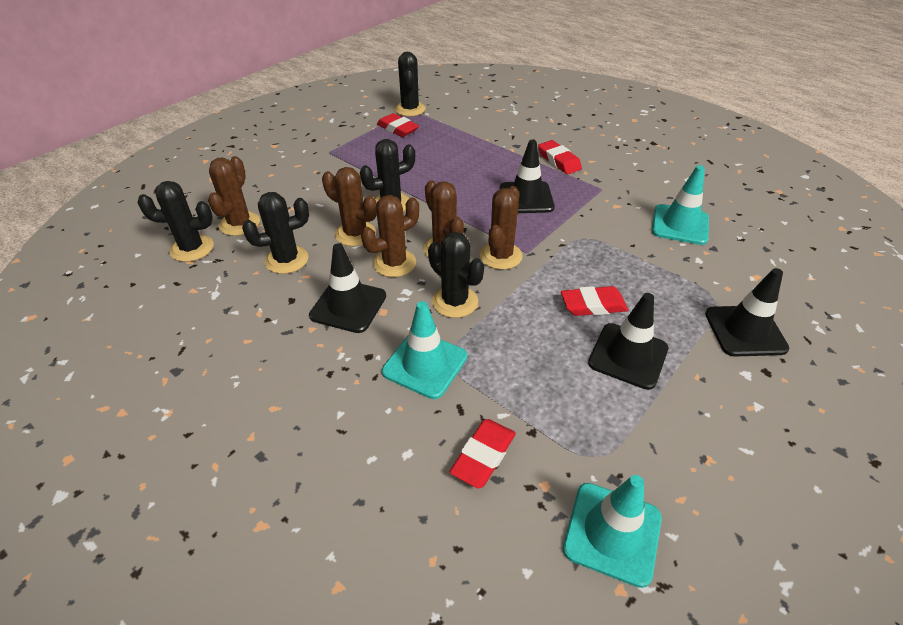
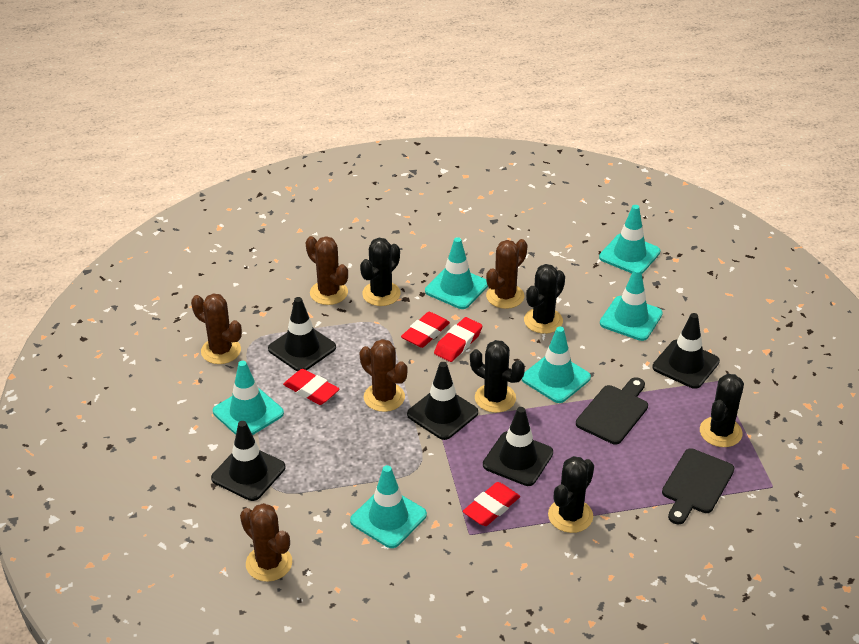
black cutting board: 0 -> 2
black traffic cone: 4 -> 5
turquoise traffic cone: 3 -> 6

